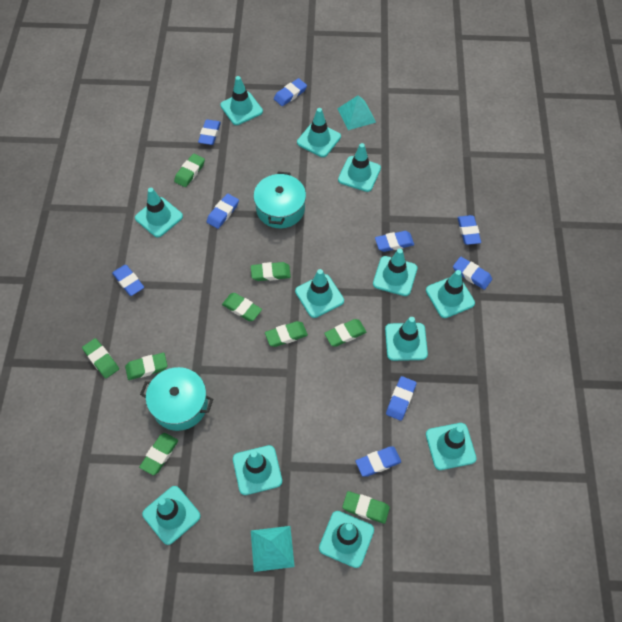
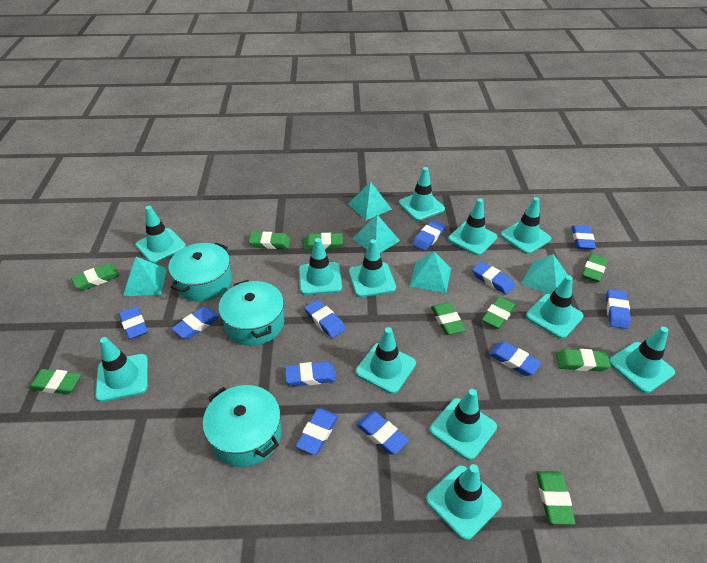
blue eraser: 9 -> 11
turquoise pot: 2 -> 3
turquoise pyramid: 2 -> 5

